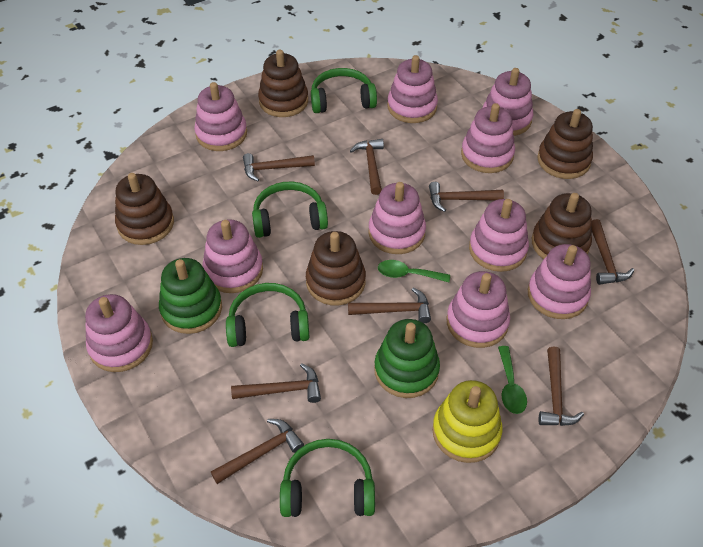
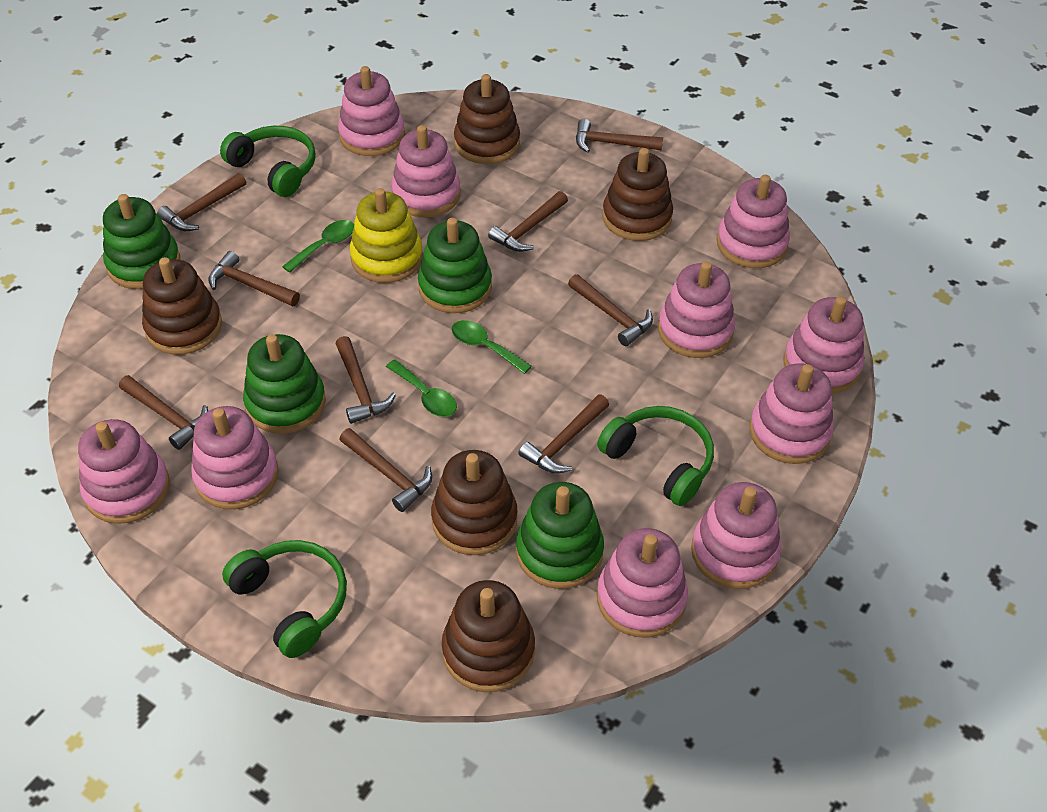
brown hammer: 8 -> 9
green headphones: 4 -> 3
green spoon: 2 -> 3
green stacking toy: 2 -> 4

